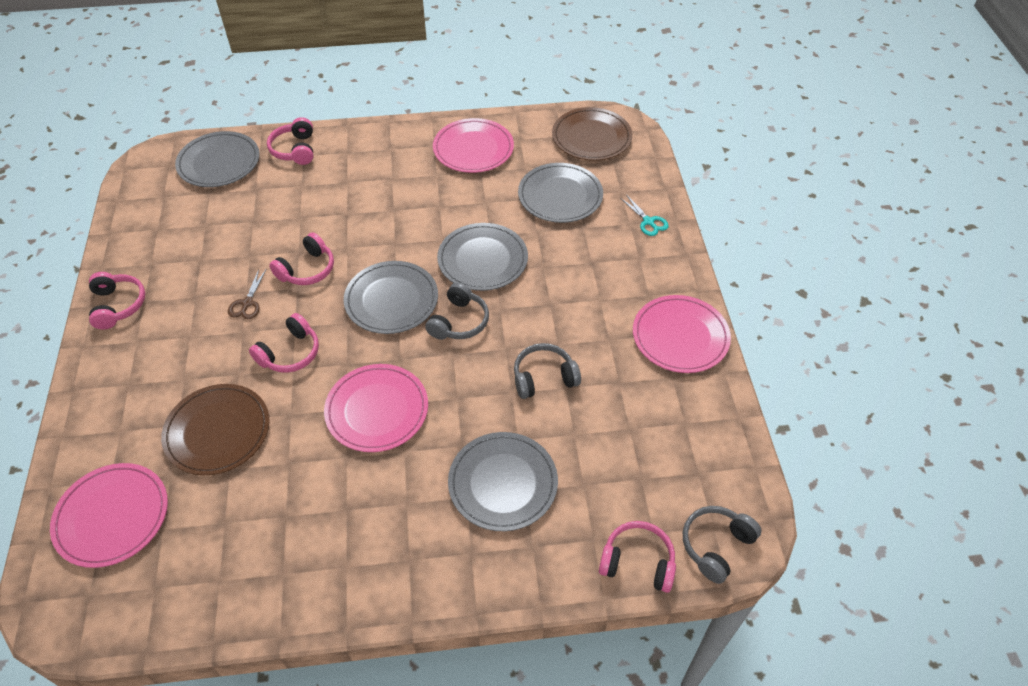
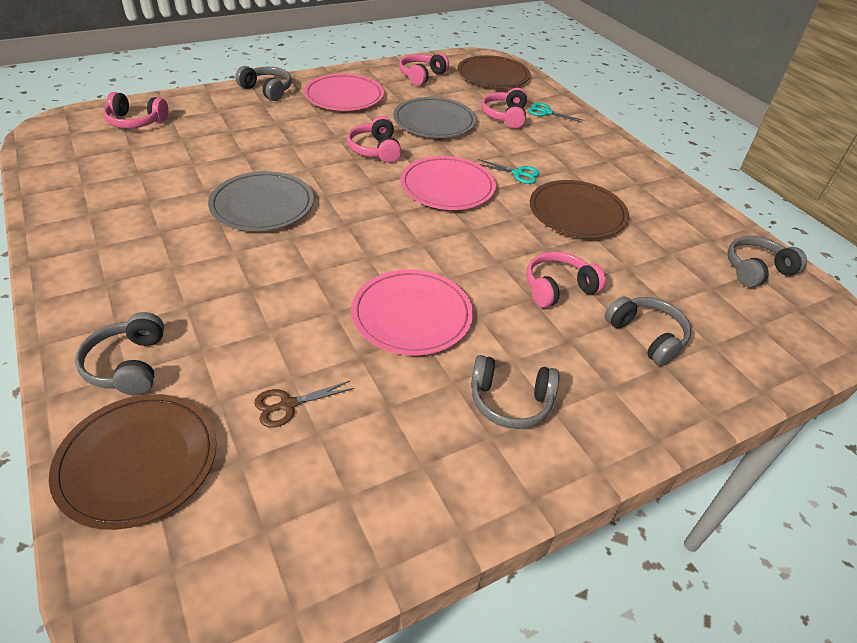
brown plate: 2 -> 3
grey headphones: 3 -> 5
grey plate: 5 -> 2
pink plate: 4 -> 3
turquoise scissors: 1 -> 2

